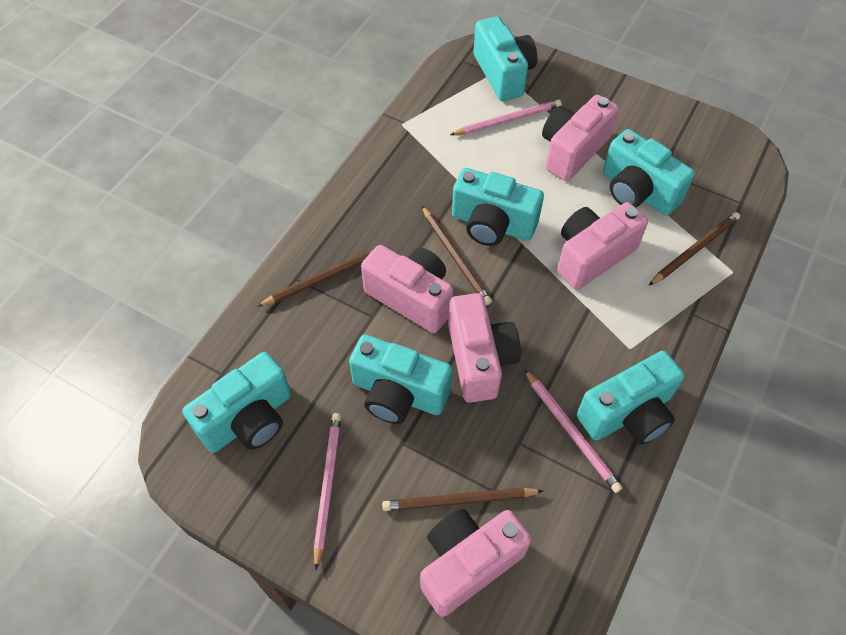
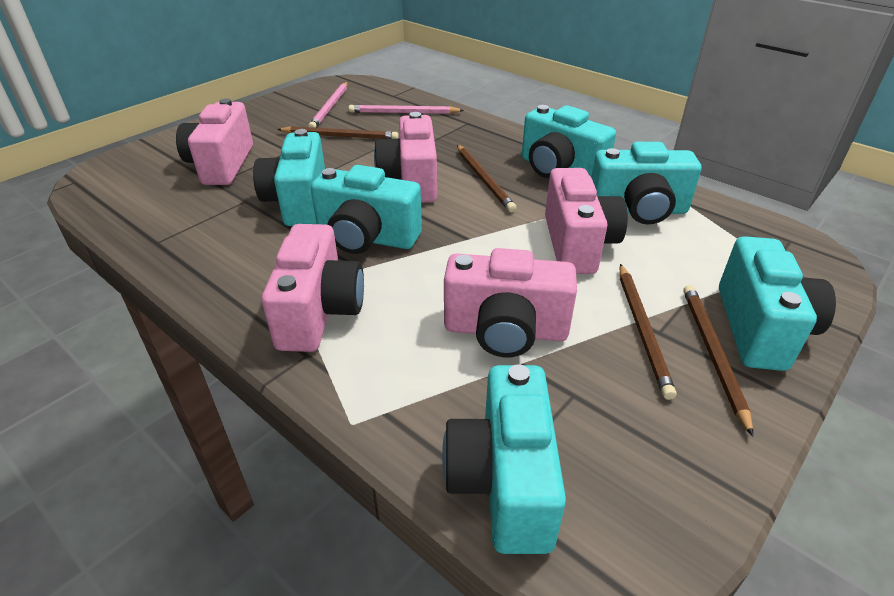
pink pencil: 3 -> 2

